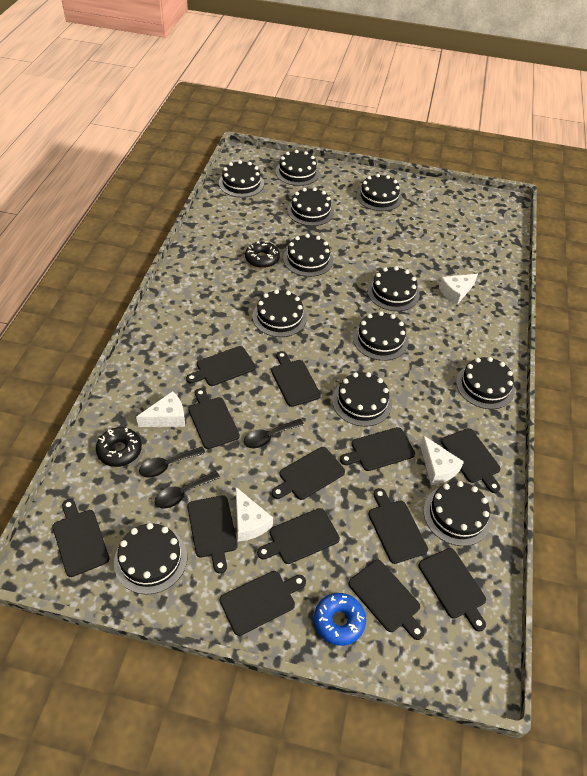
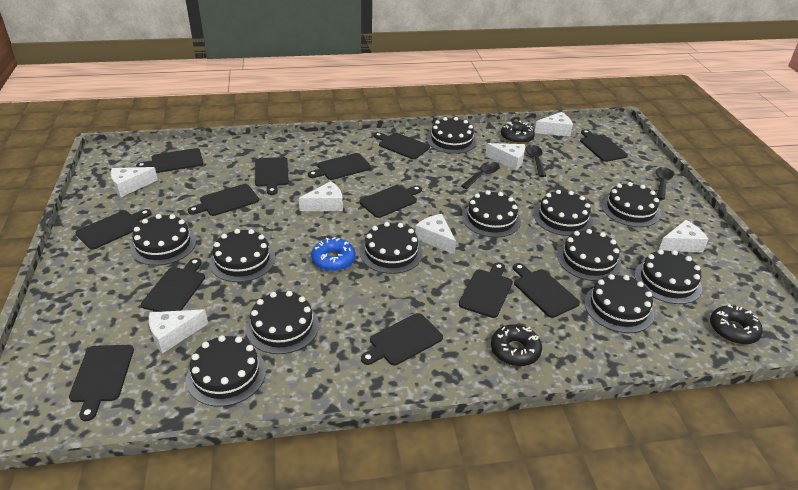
black donut: 2 -> 3
white cheese: 4 -> 7

